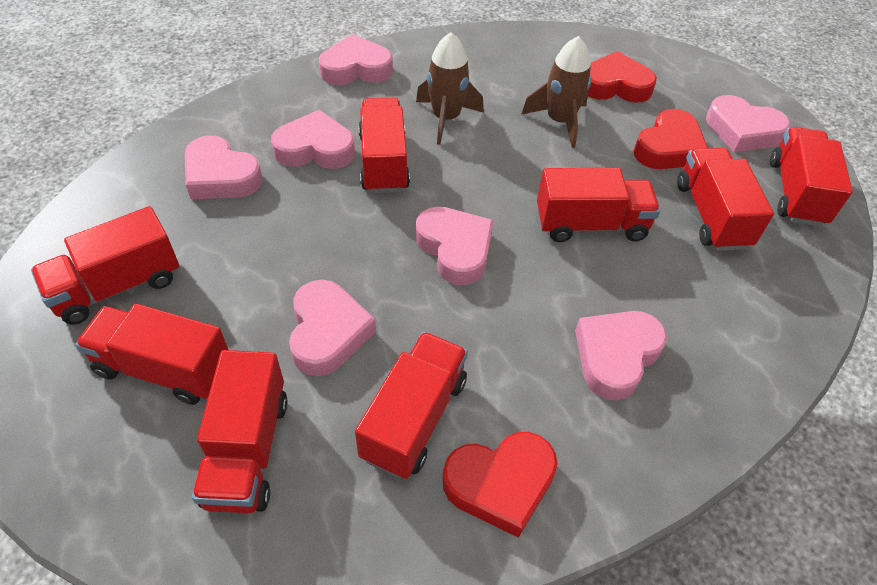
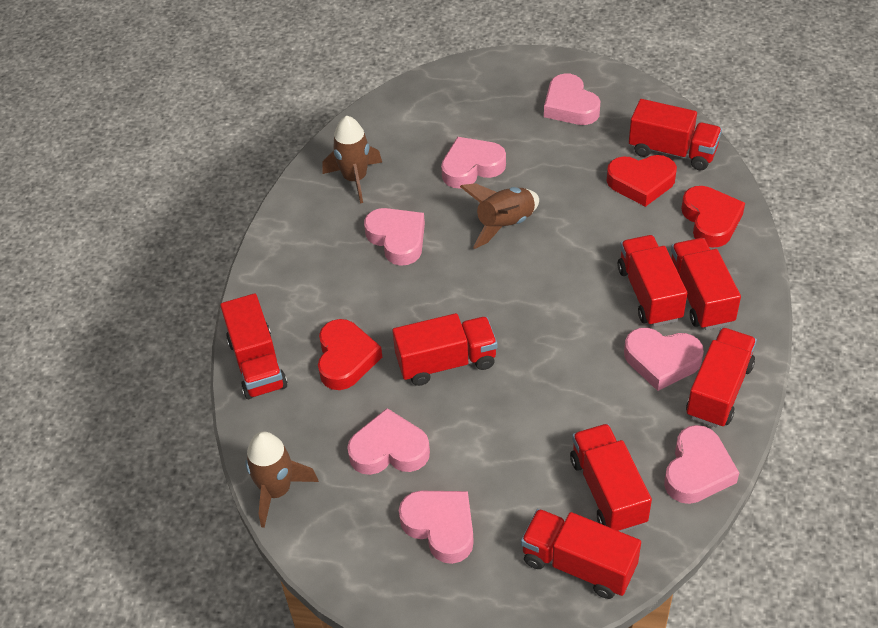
brown rocket: 2 -> 3

